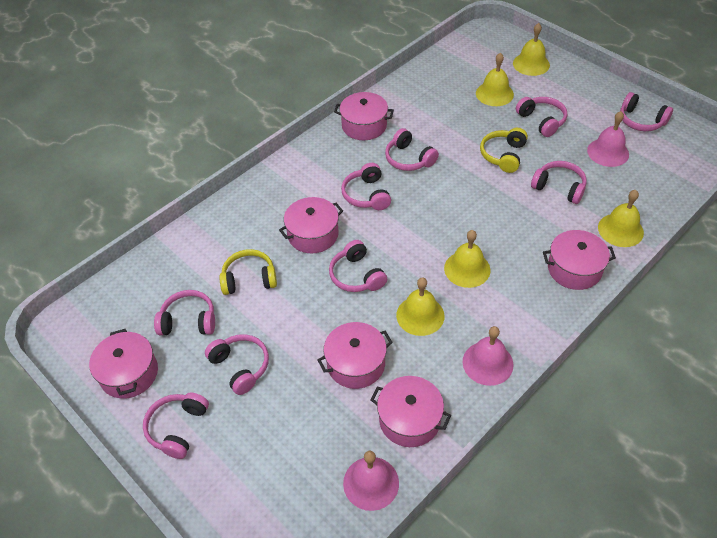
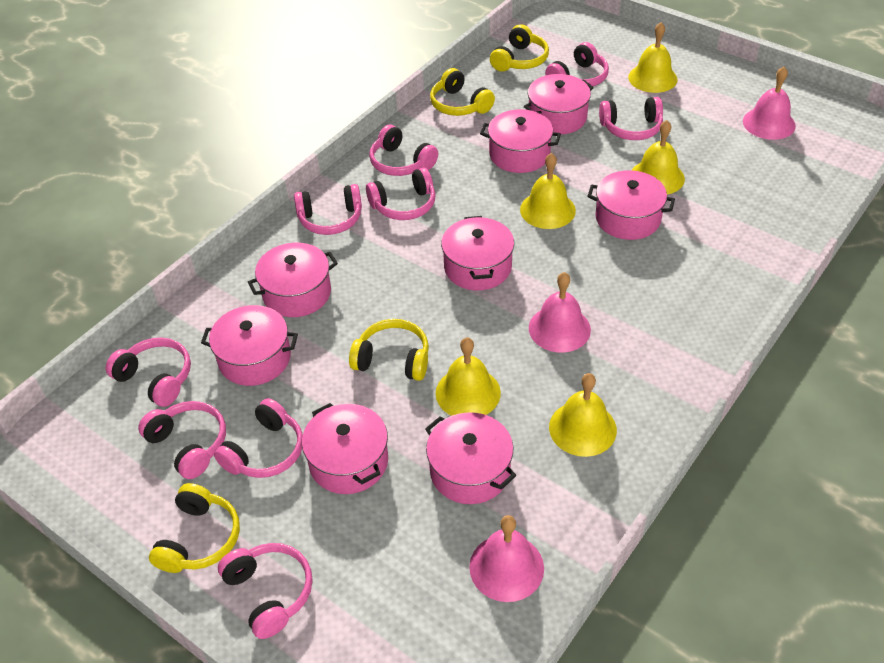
pink pot: 6 -> 8
yellow headphones: 2 -> 4

